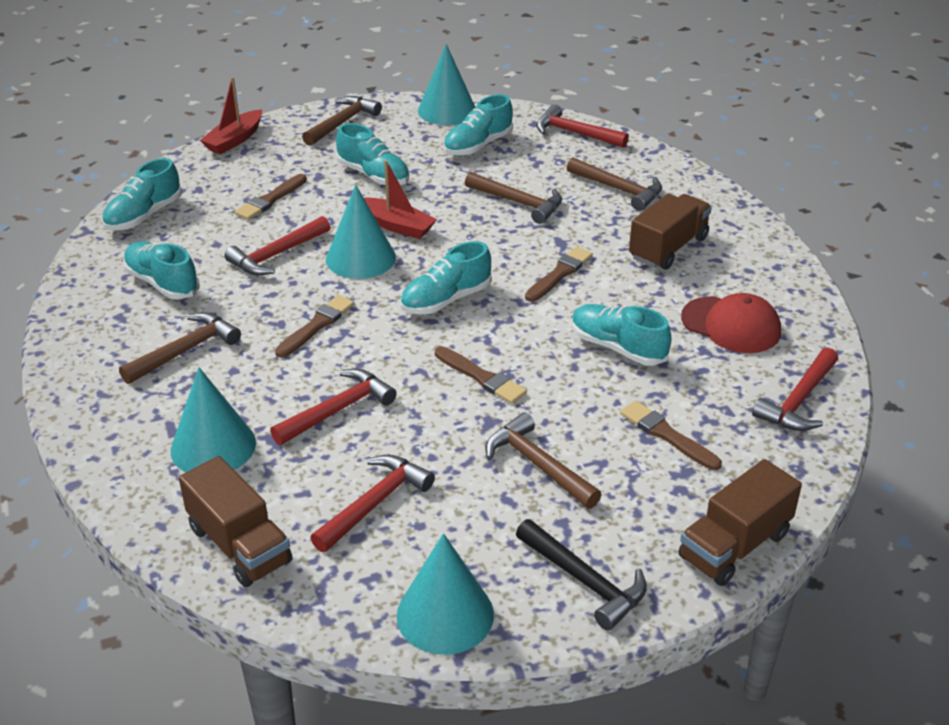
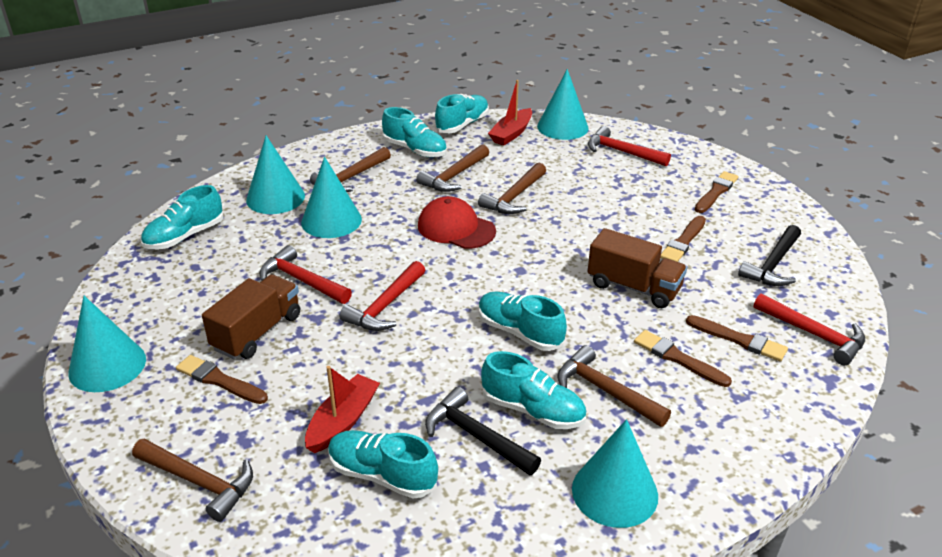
black hammer: 1 -> 2
brown truck: 3 -> 2
red hammer: 5 -> 4
turquoise cone: 4 -> 5

